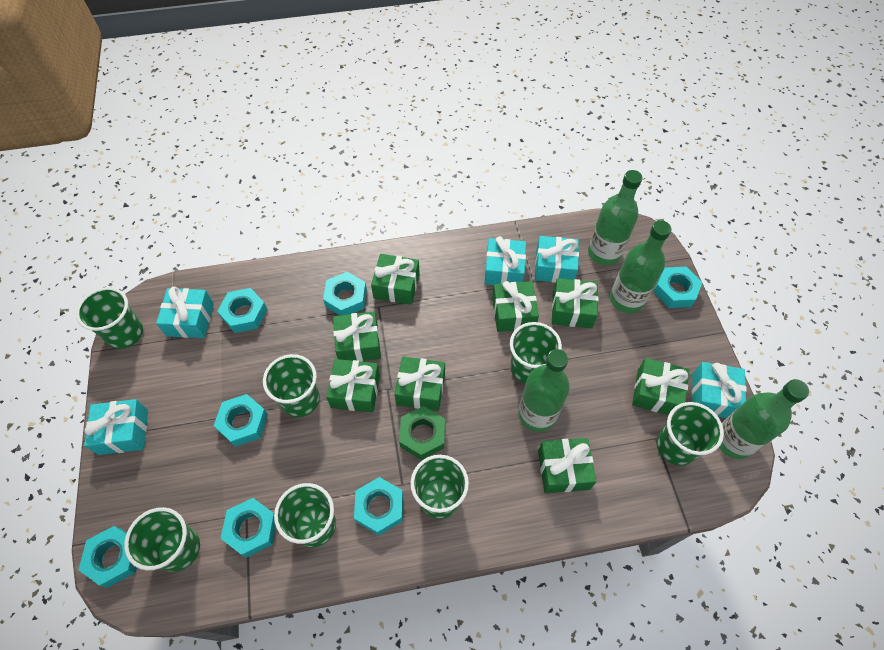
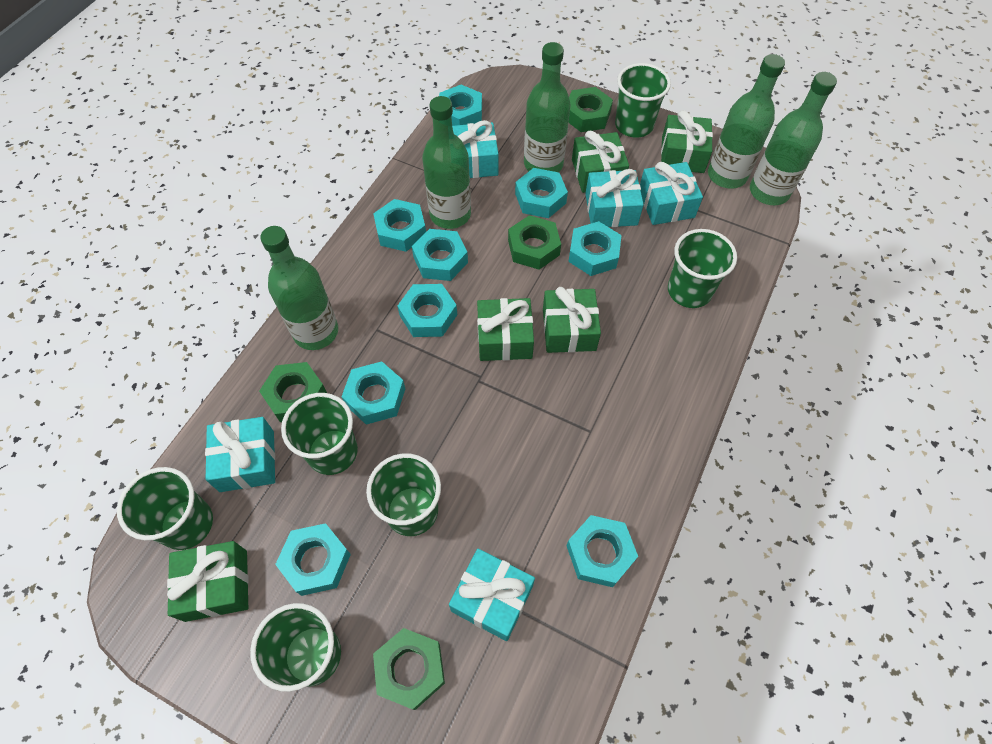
green bottle: 4 -> 5
green cup: 7 -> 6
green gift: 8 -> 5
green nut: 1 -> 4
turquoise nut: 7 -> 9

